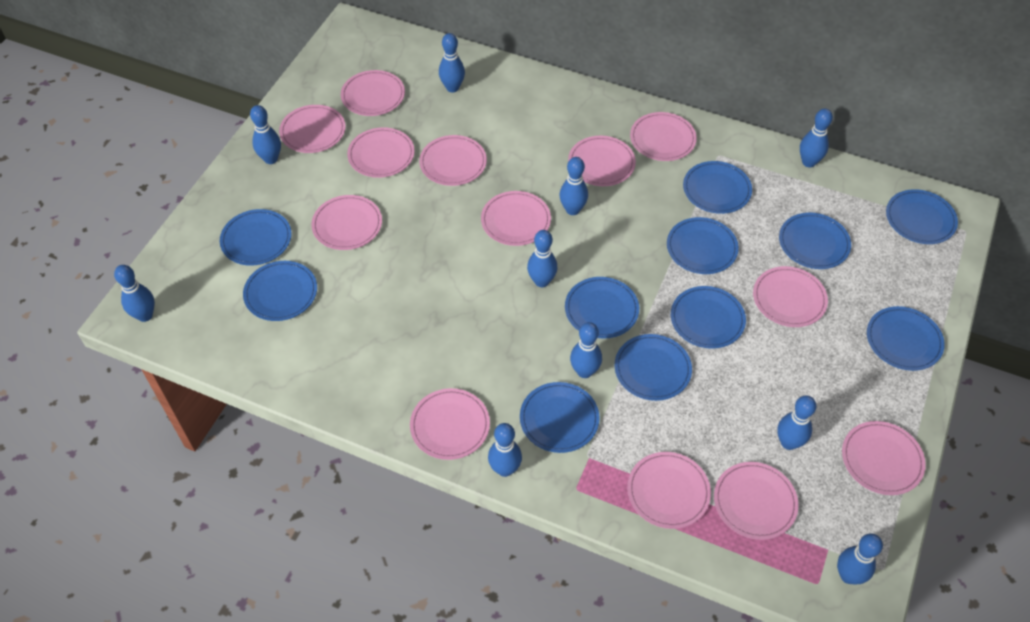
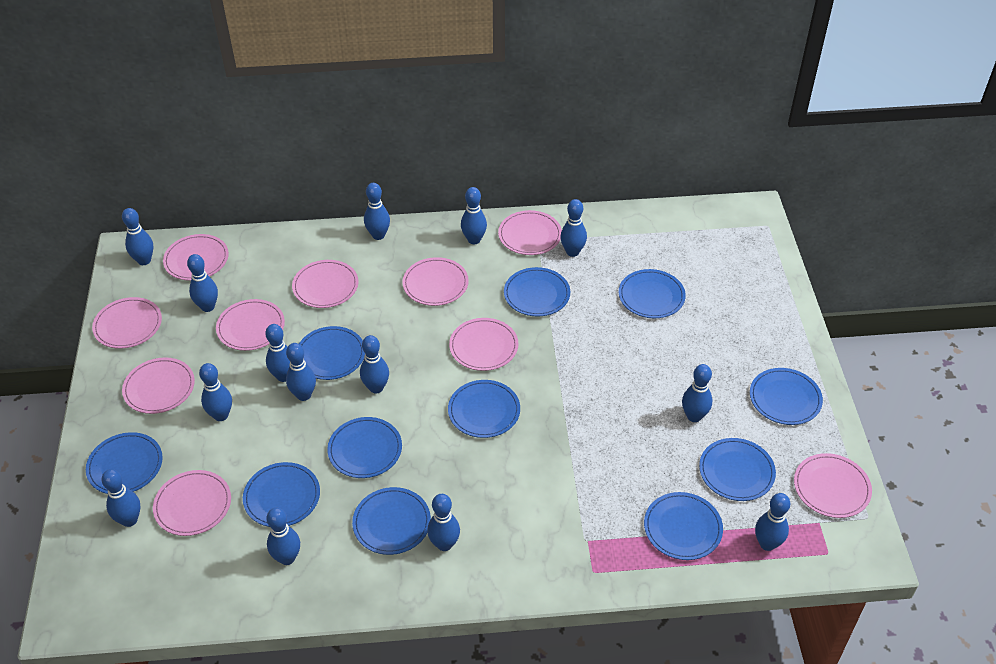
blue bowling pin: 10 -> 14
pink plate: 13 -> 10

